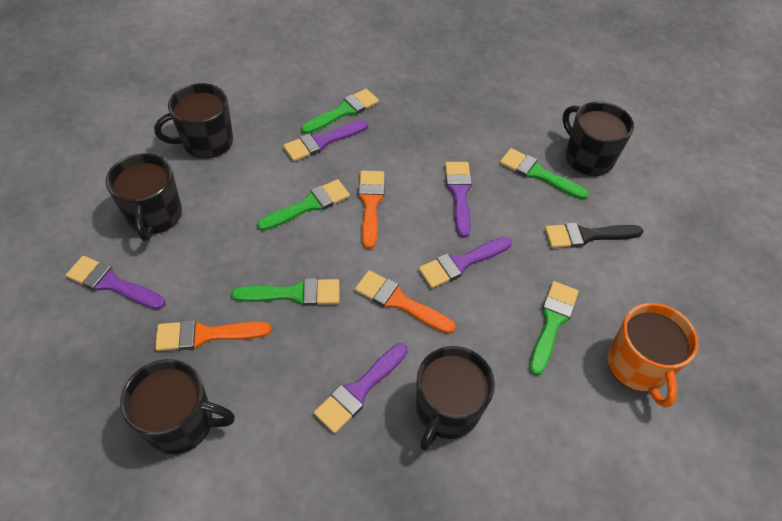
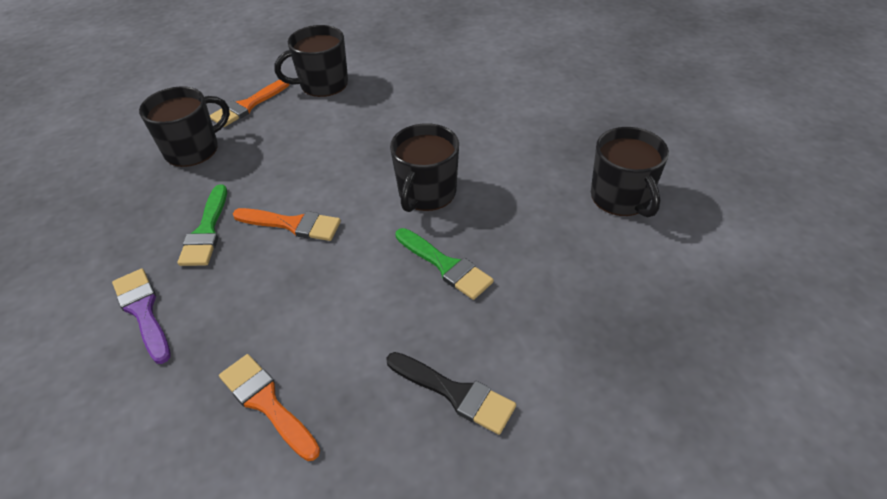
black mug: 5 -> 4
green brush: 5 -> 2
orange mug: 1 -> 0
purple brush: 5 -> 1

